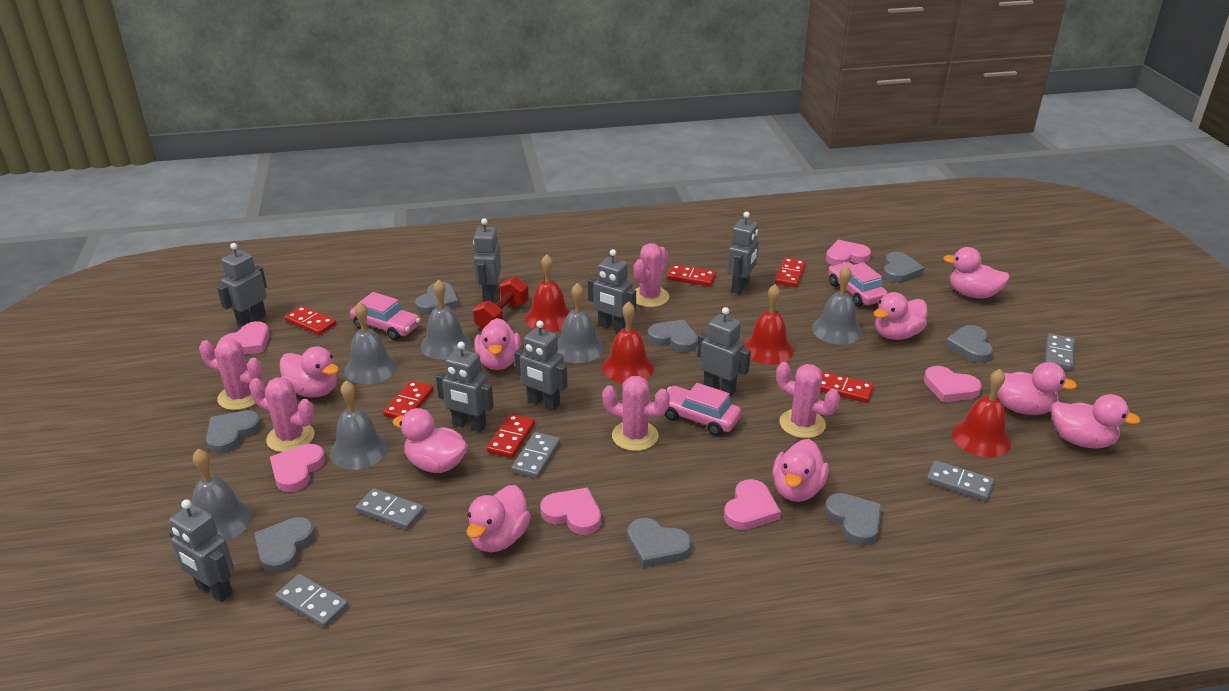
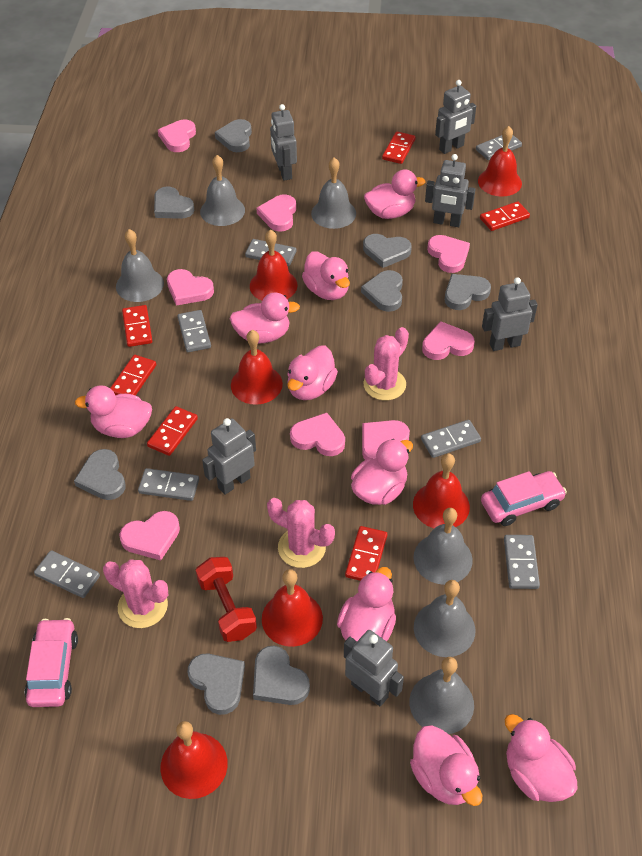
grey domino: 5 -> 7
grey robot: 8 -> 6
pink cactus: 5 -> 3
pink car: 3 -> 2
pink heart: 6 -> 8
red bell: 4 -> 6

